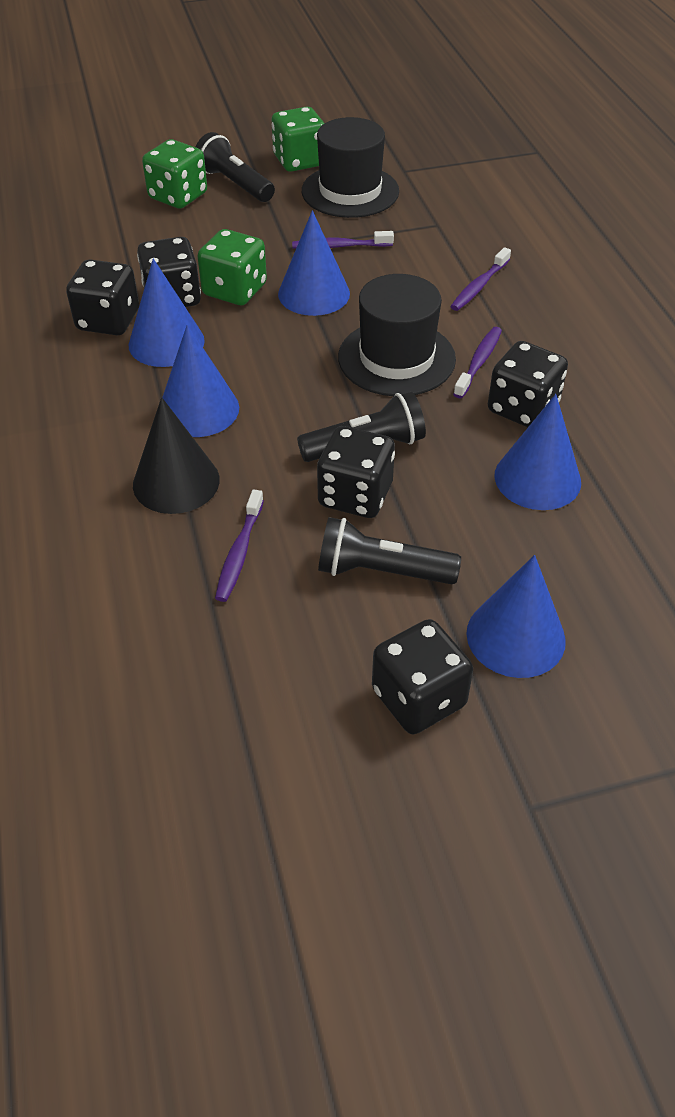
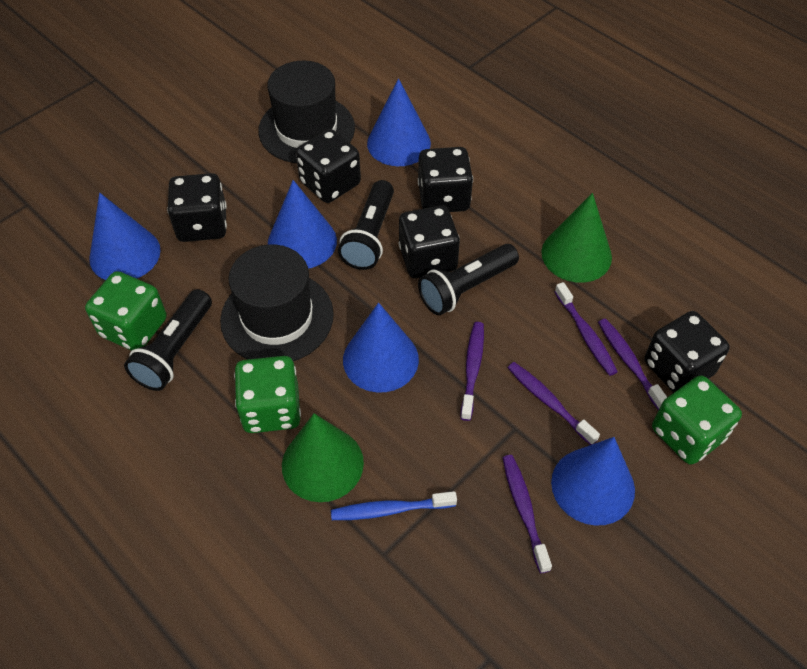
black cone: 1 -> 0
blue toothbrush: 0 -> 1
green cone: 0 -> 2
purple toothbrush: 4 -> 5

